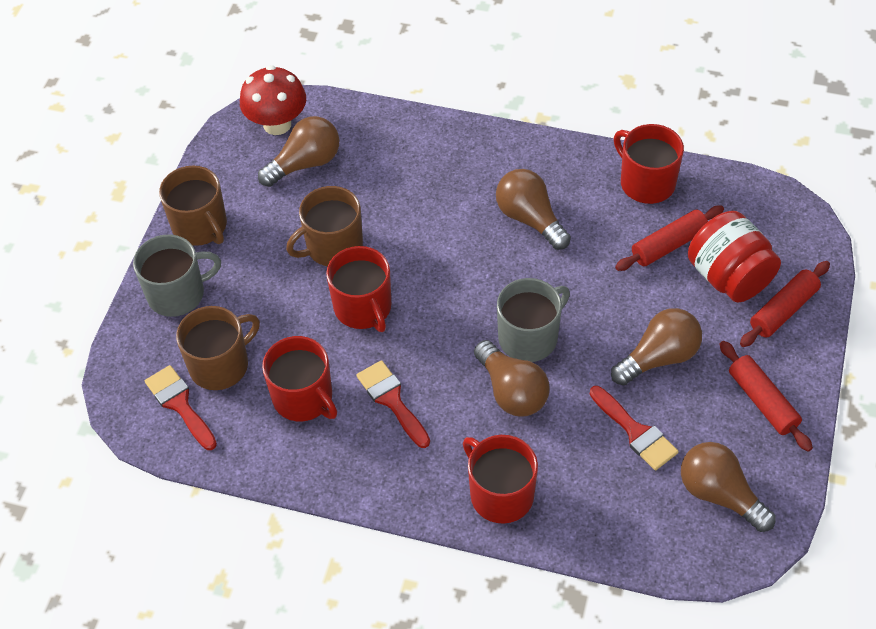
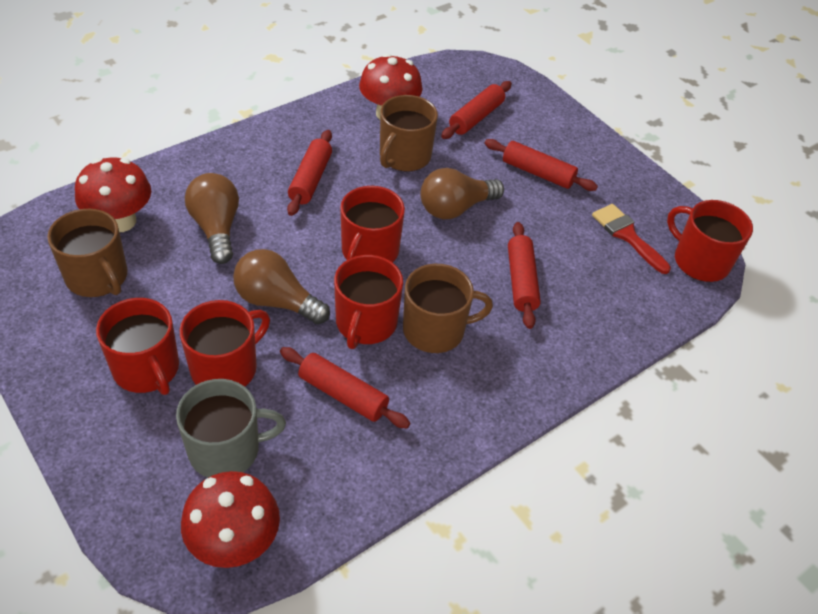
brown light bulb: 5 -> 3
grey mug: 2 -> 1
red brush: 3 -> 1
red jar: 1 -> 0
red mug: 4 -> 5
red mushroom: 1 -> 3
red rolling pin: 3 -> 5

